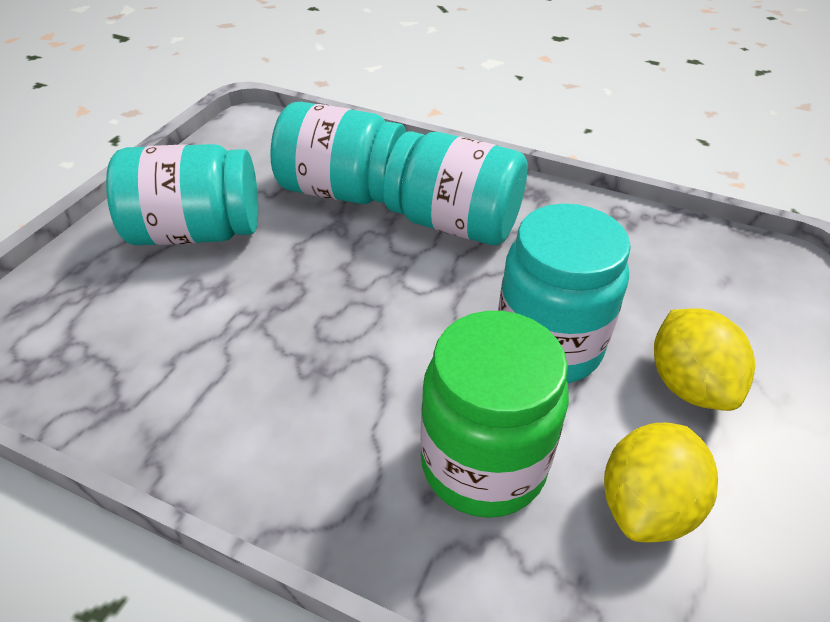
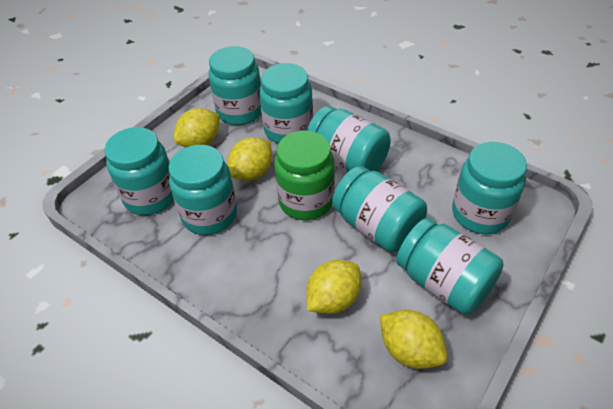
turquoise jar: 4 -> 8
yellow lemon: 2 -> 4

